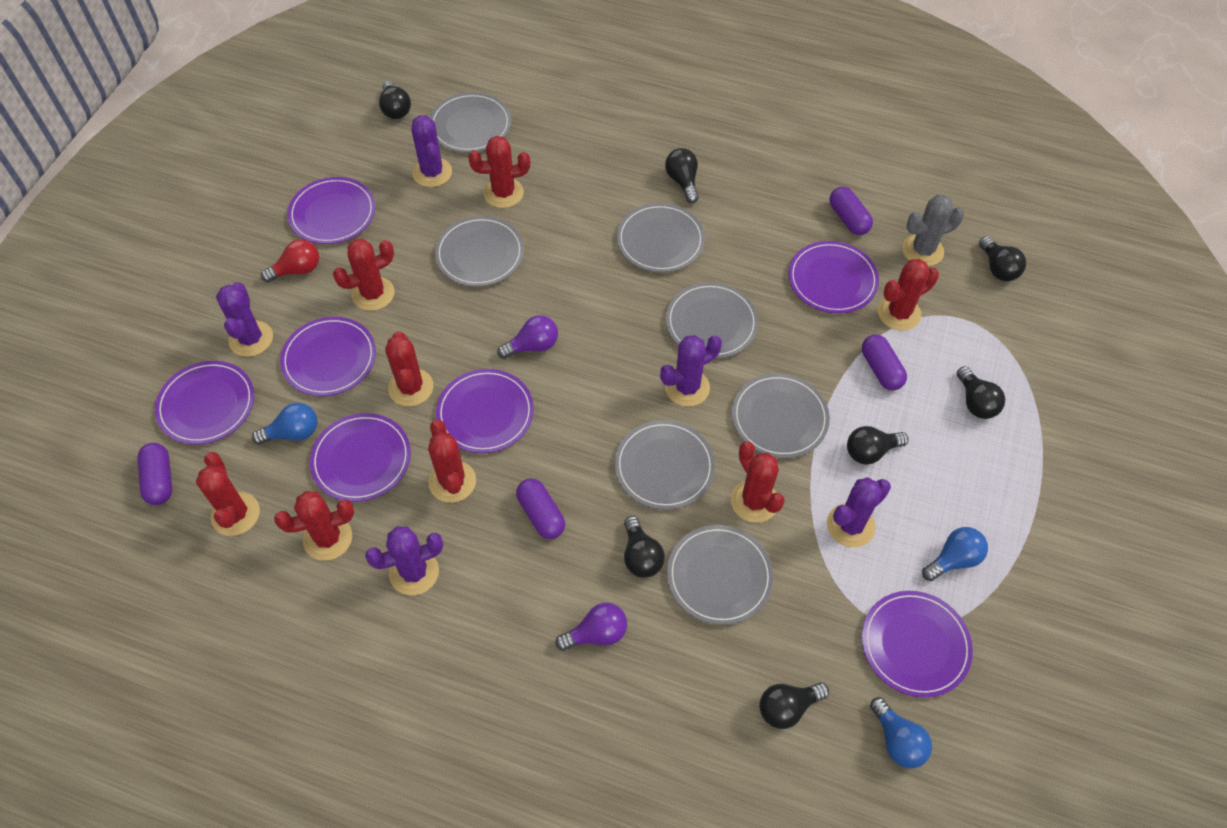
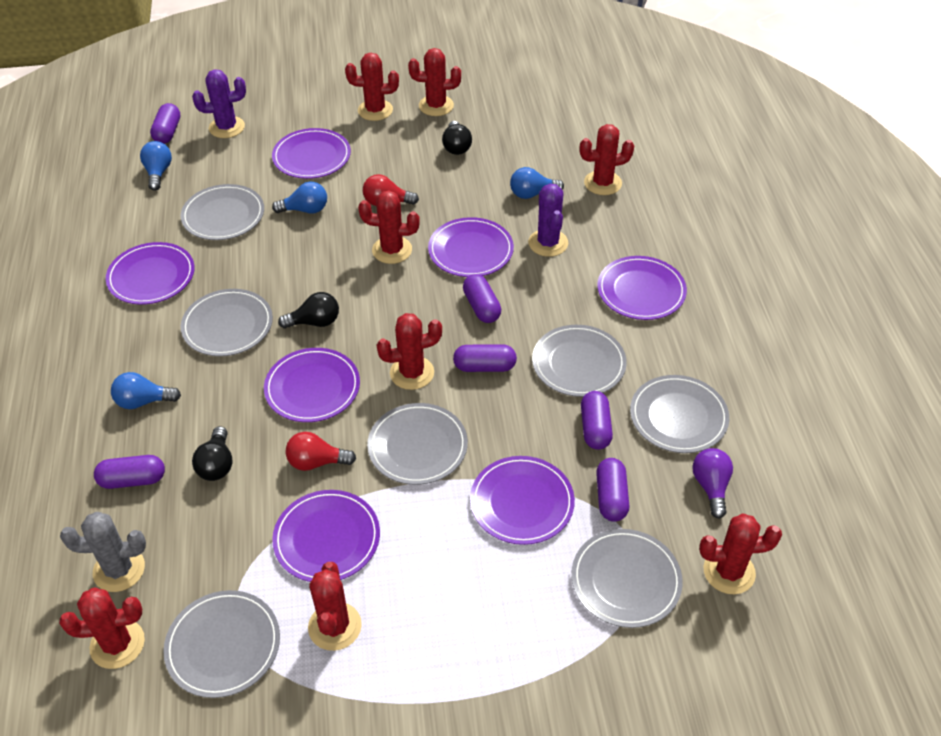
black light bulb: 7 -> 3
blue light bulb: 3 -> 4
purple cactus: 5 -> 2
purple capsule: 4 -> 6
purple light bulb: 2 -> 1
red light bulb: 1 -> 2

